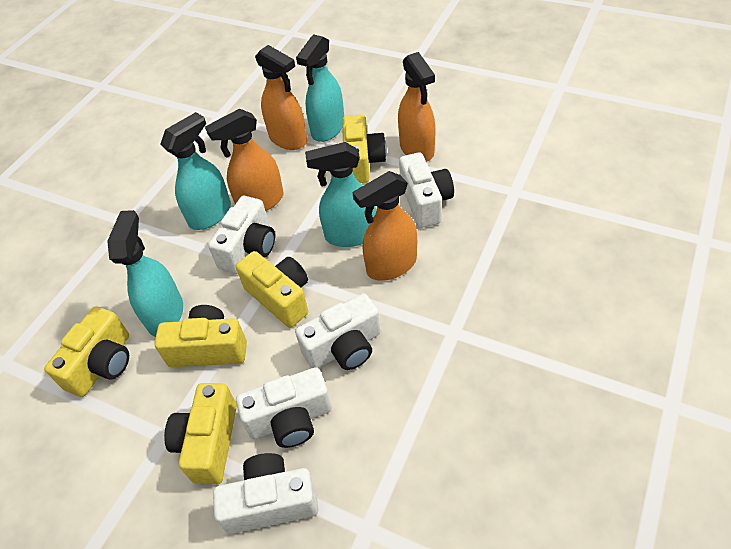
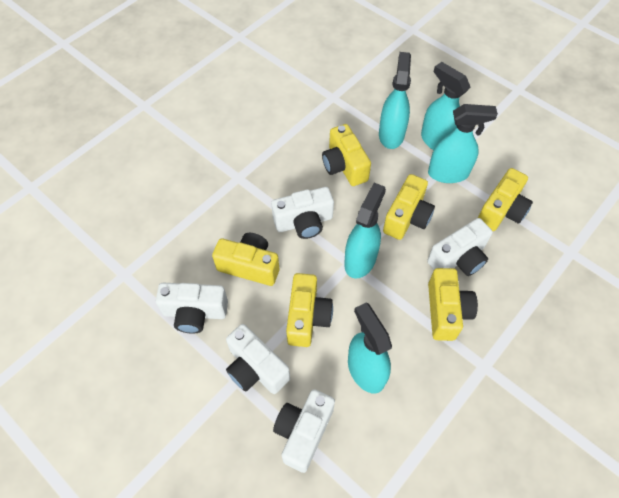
orange spray bottle: 4 -> 0
turquoise spray bottle: 4 -> 5
yellow camera: 5 -> 6

